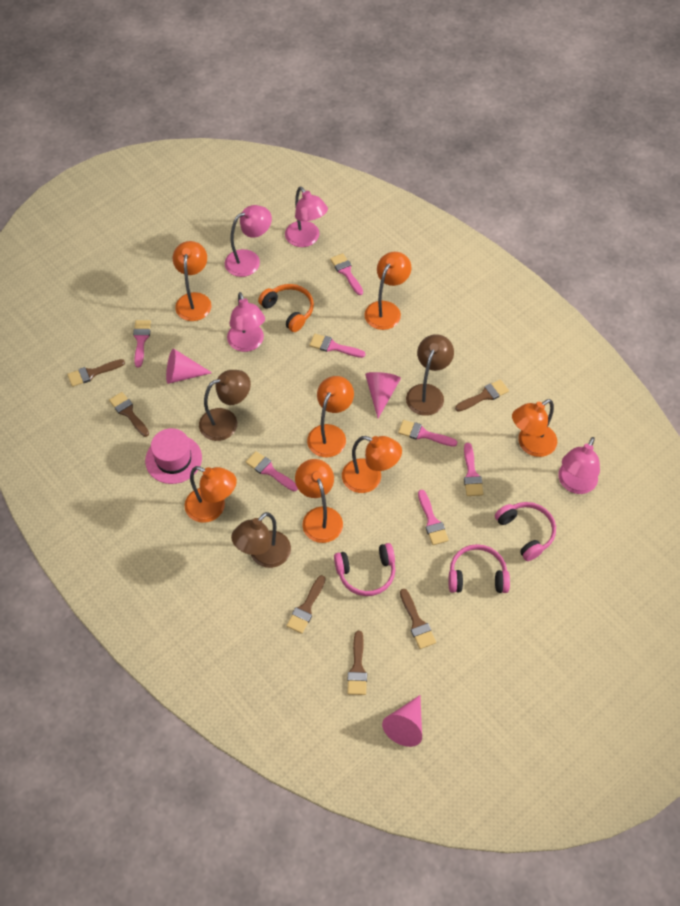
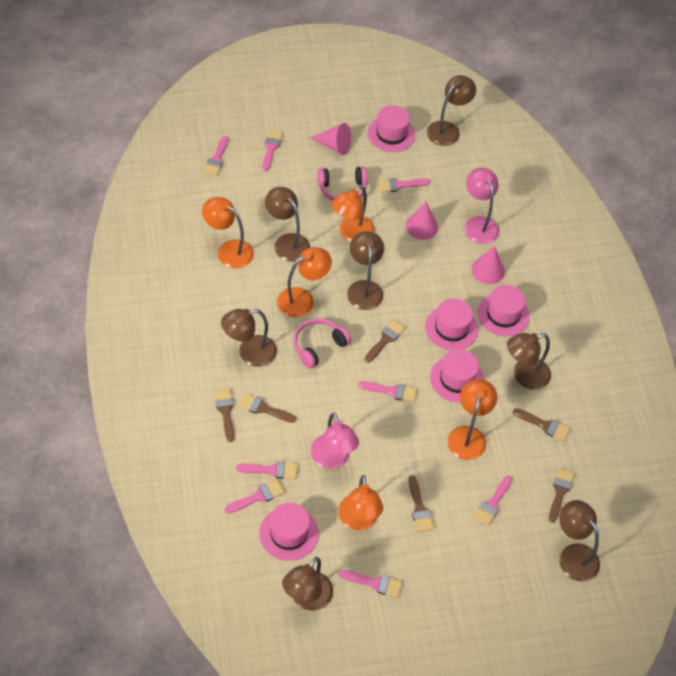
brown lamp: 3 -> 7
orange headphones: 1 -> 0
orange lamp: 7 -> 5
pink brush: 7 -> 8
pink hat: 1 -> 5
pink headphones: 3 -> 2
pink lamp: 4 -> 2

